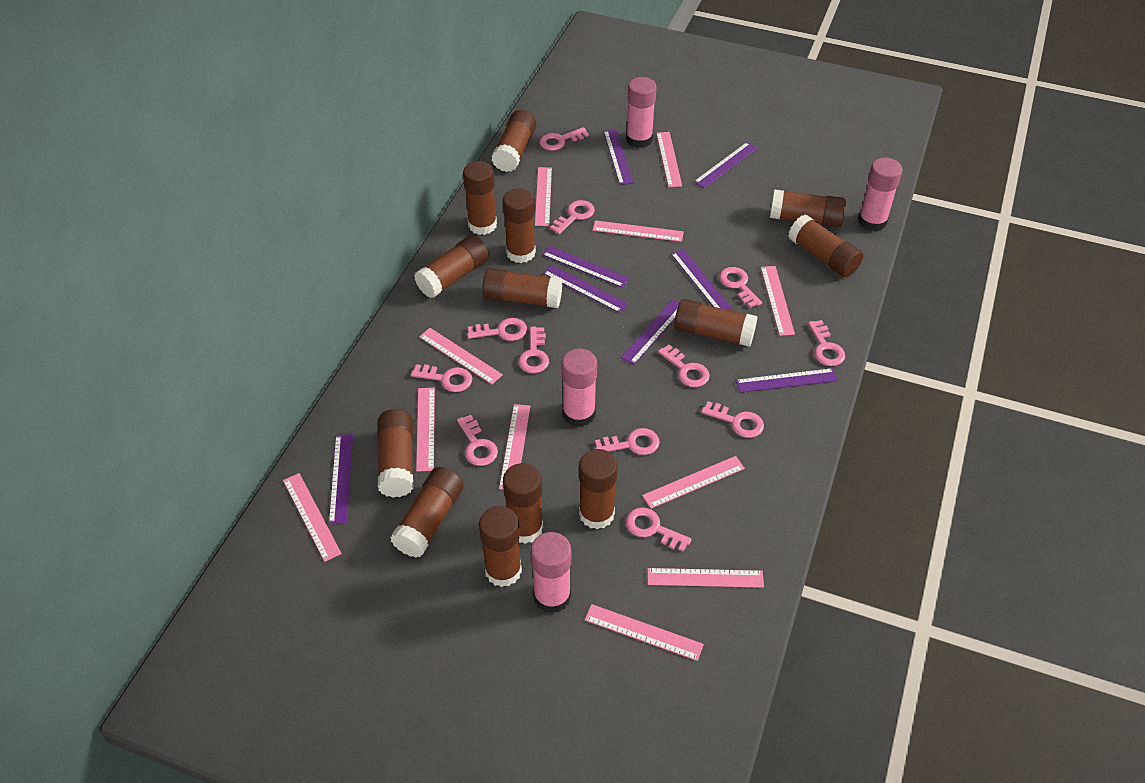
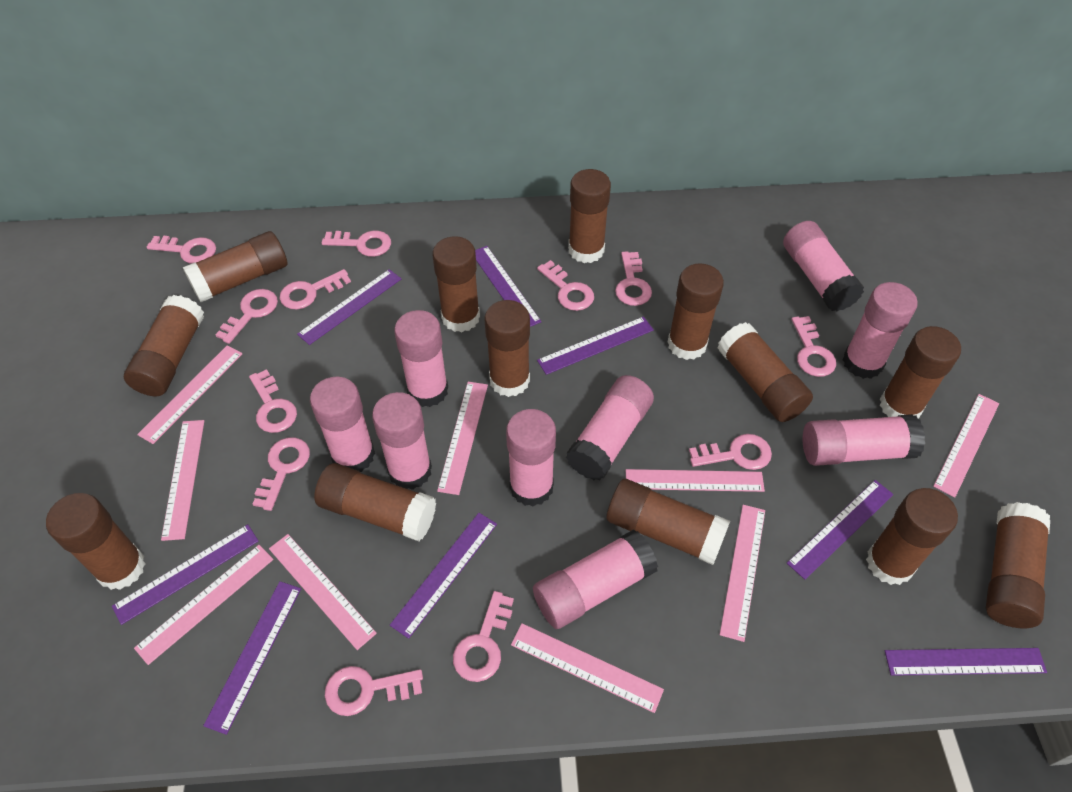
pink glue stick: 4 -> 9
pink ruler: 11 -> 9

